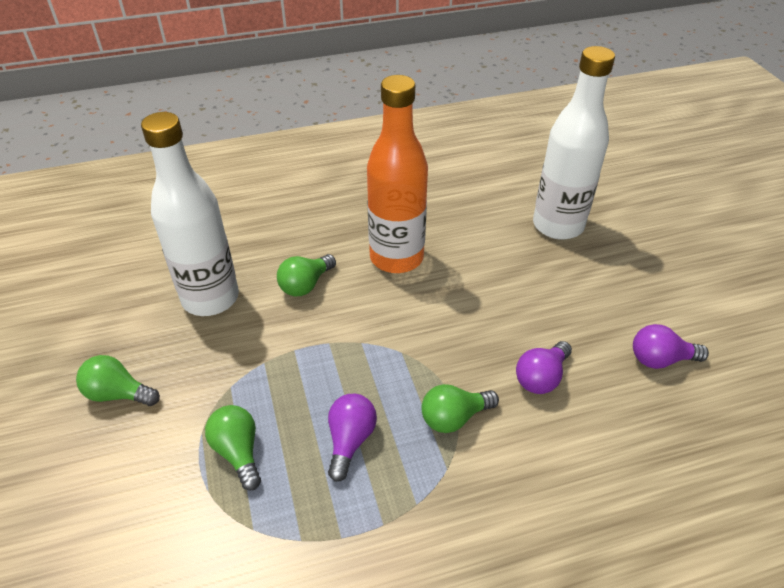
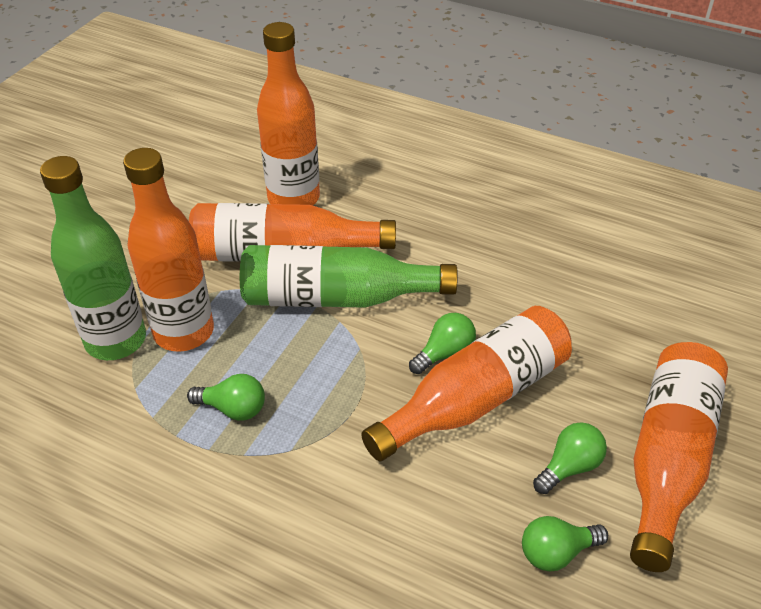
green bottle: 0 -> 2
orange bottle: 1 -> 5
purple light bulb: 3 -> 0
white bottle: 2 -> 0

